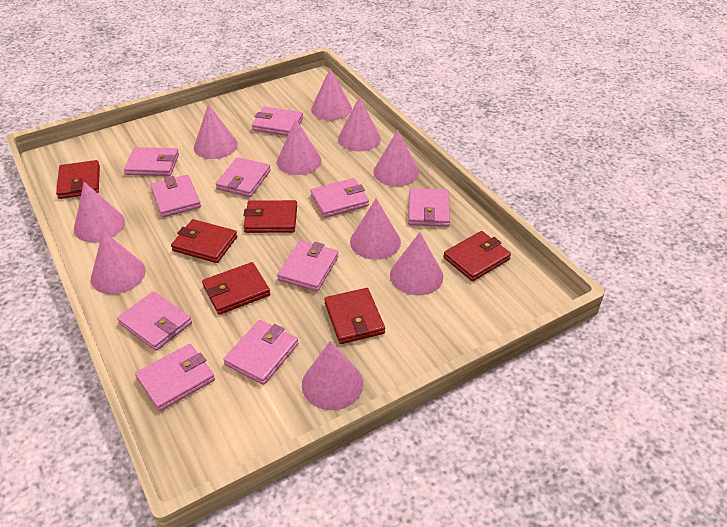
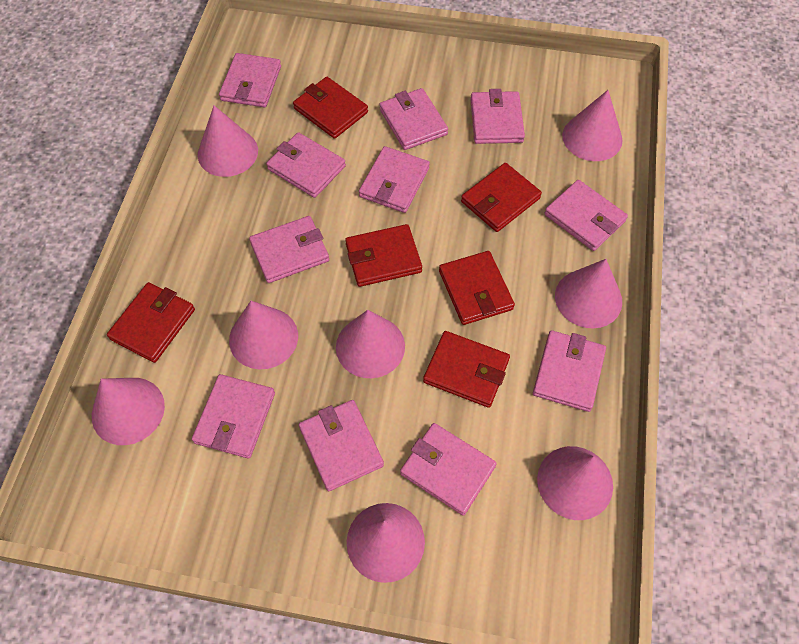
pink cone: 10 -> 8
pink wallet: 10 -> 11

